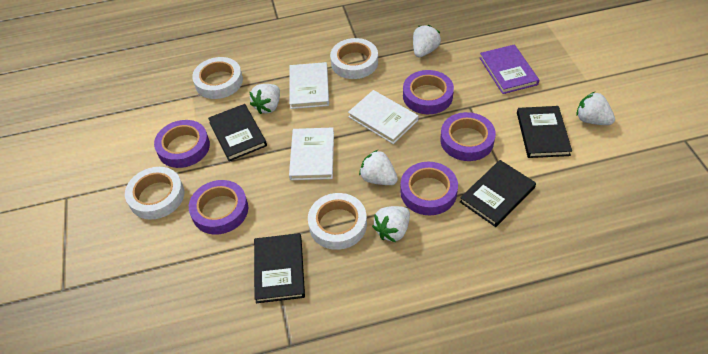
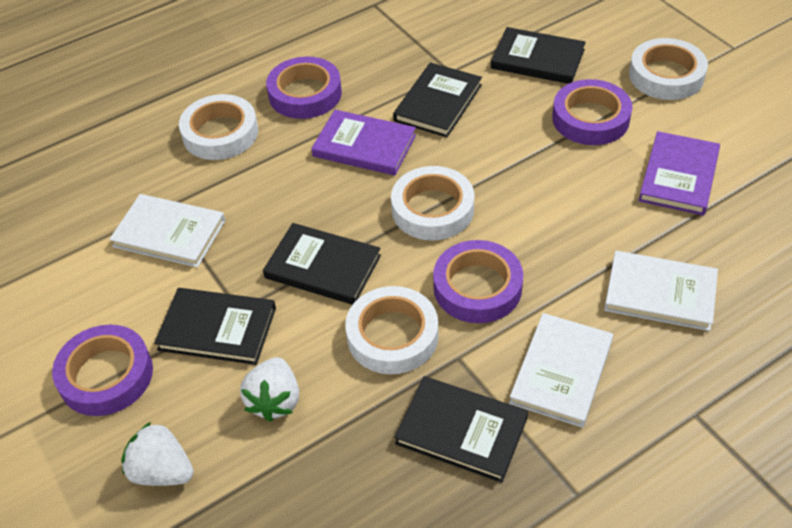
black book: 4 -> 5
purple book: 1 -> 2
purple tape: 5 -> 4
white strawberry: 5 -> 2

